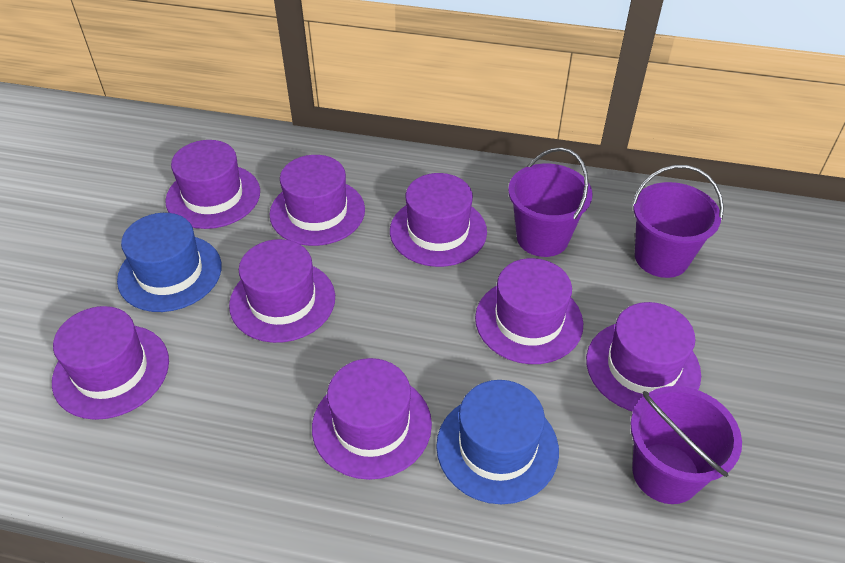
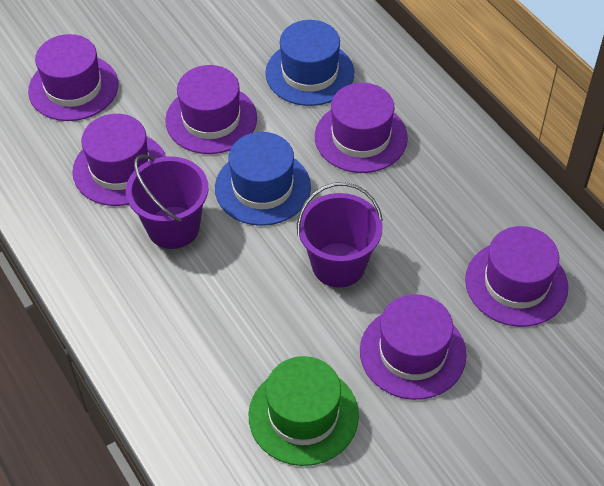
green hat: 0 -> 1
purple bucket: 3 -> 2
purple hat: 8 -> 6

